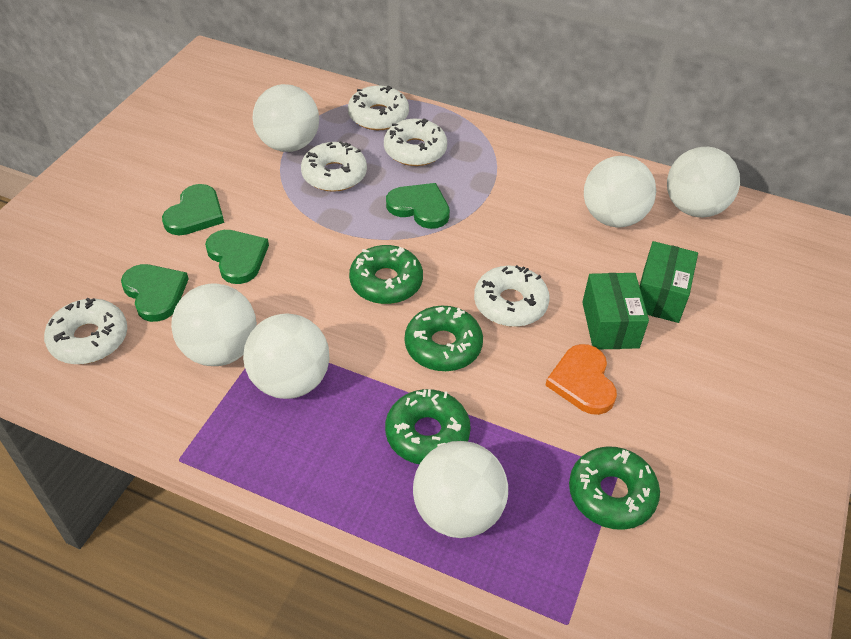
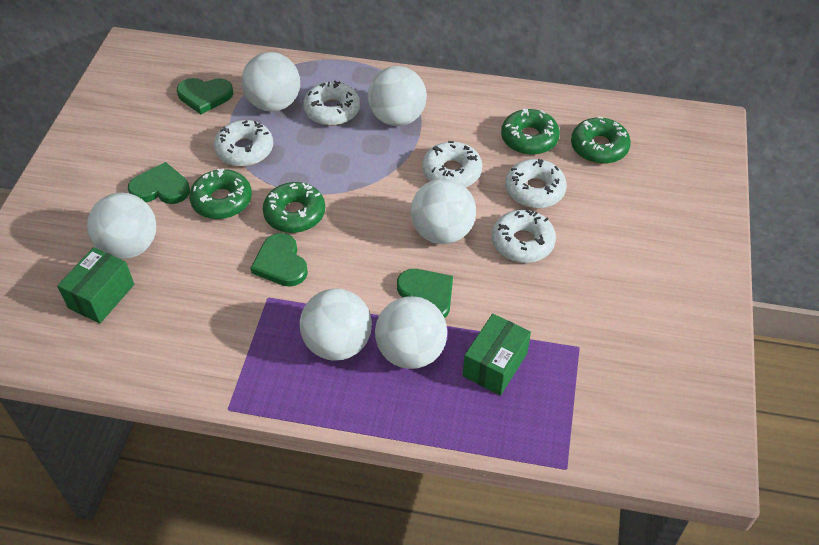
orange heart: 1 -> 0

